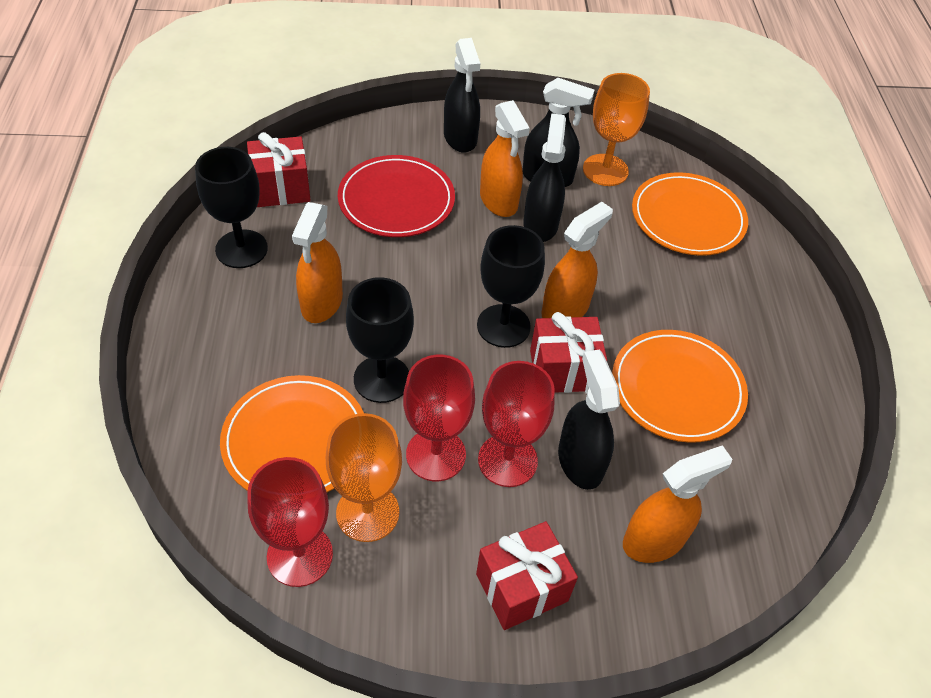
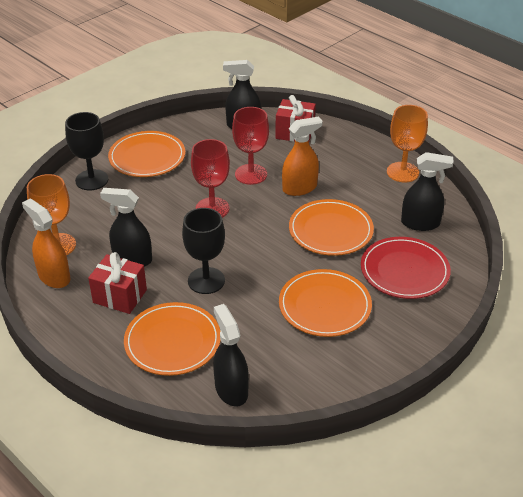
black goblet: 3 -> 2
orange plate: 3 -> 4
orange spray bottle: 4 -> 2
red gift: 3 -> 2
red goblet: 3 -> 2

